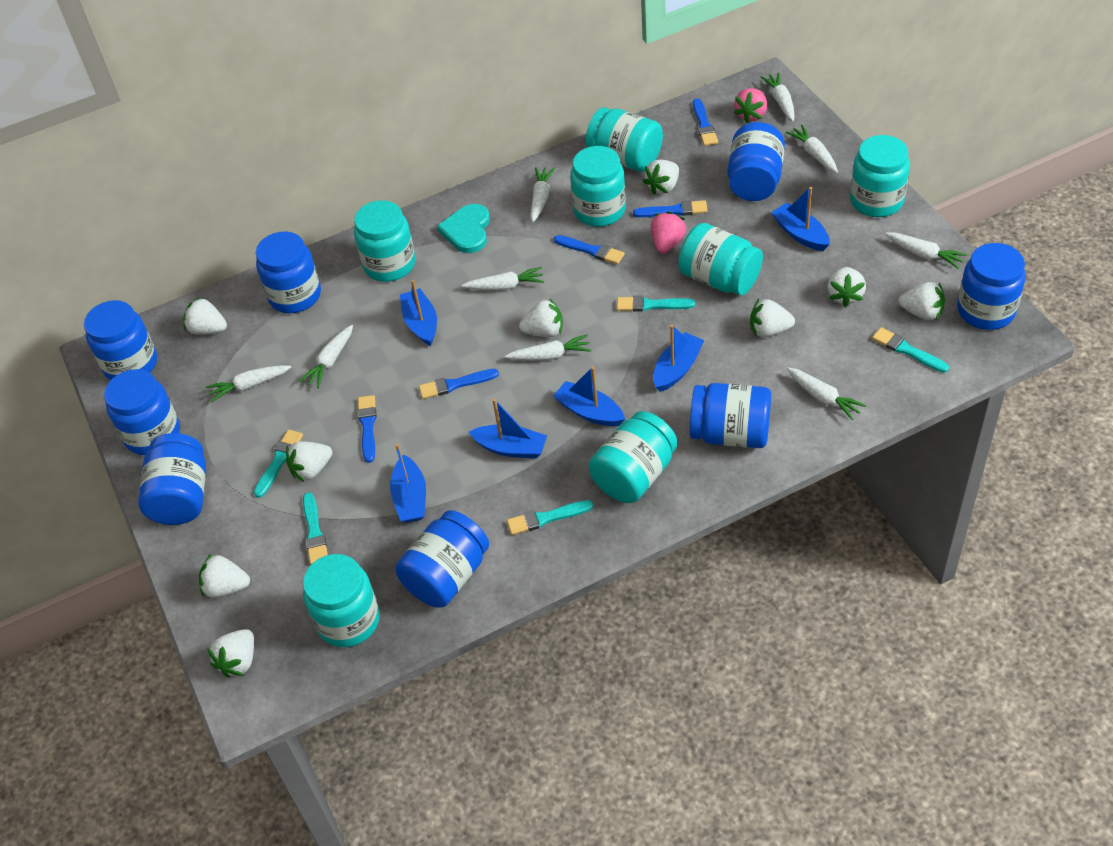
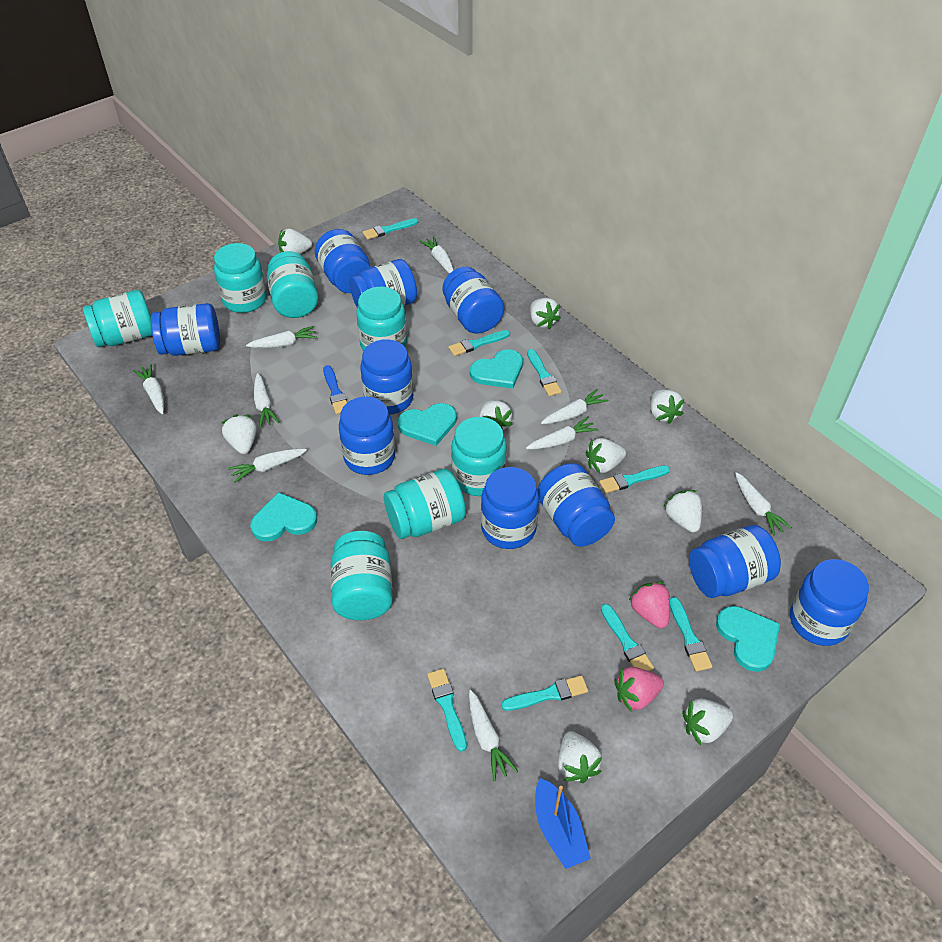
blue boat: 6 -> 1
blue brush: 5 -> 1
blue jar: 8 -> 10
turquoise brush: 5 -> 8
turquoise heart: 1 -> 4

